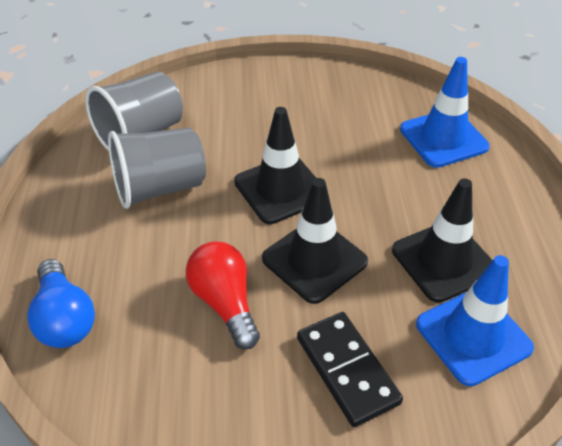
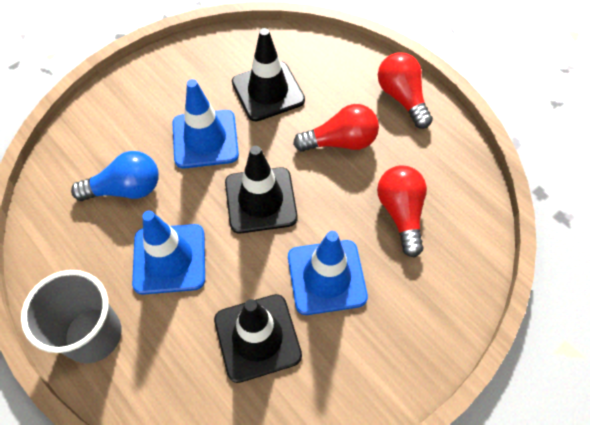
black domino: 1 -> 0
blue traffic cone: 2 -> 3
grey cup: 2 -> 1
red light bulb: 1 -> 3

